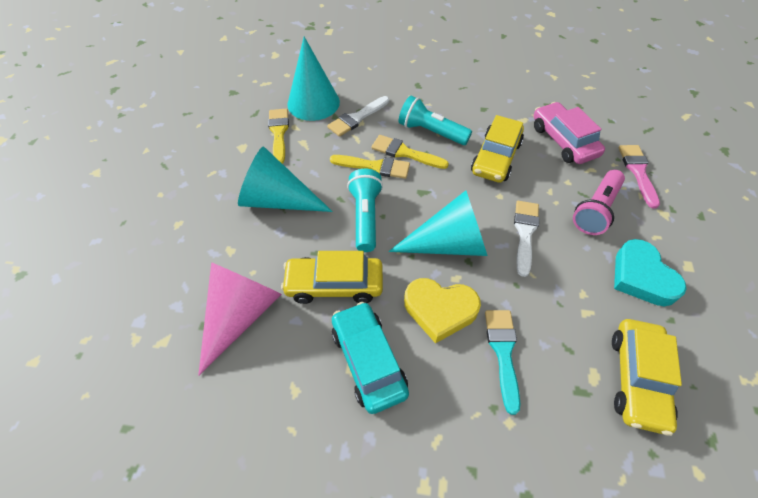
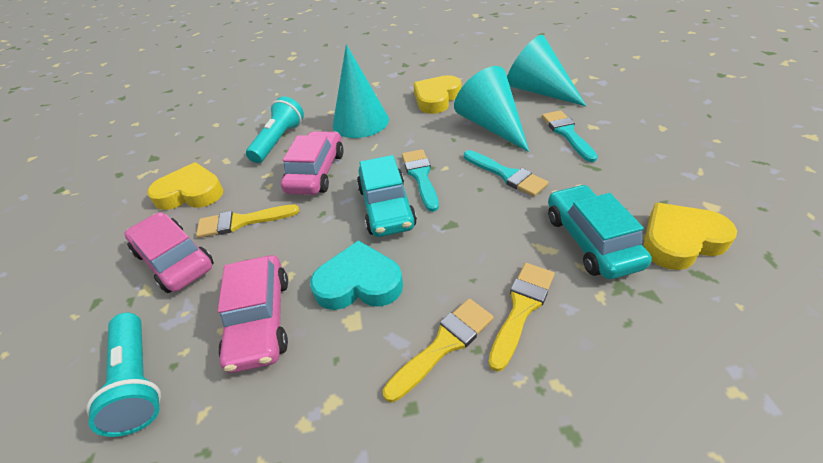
pink brush: 1 -> 0
pink car: 1 -> 3
pink cone: 1 -> 0
pink flashlight: 1 -> 0
turquoise brush: 1 -> 3
turquoise car: 1 -> 2
white brush: 2 -> 0
yellow car: 3 -> 0
yellow heart: 1 -> 3

